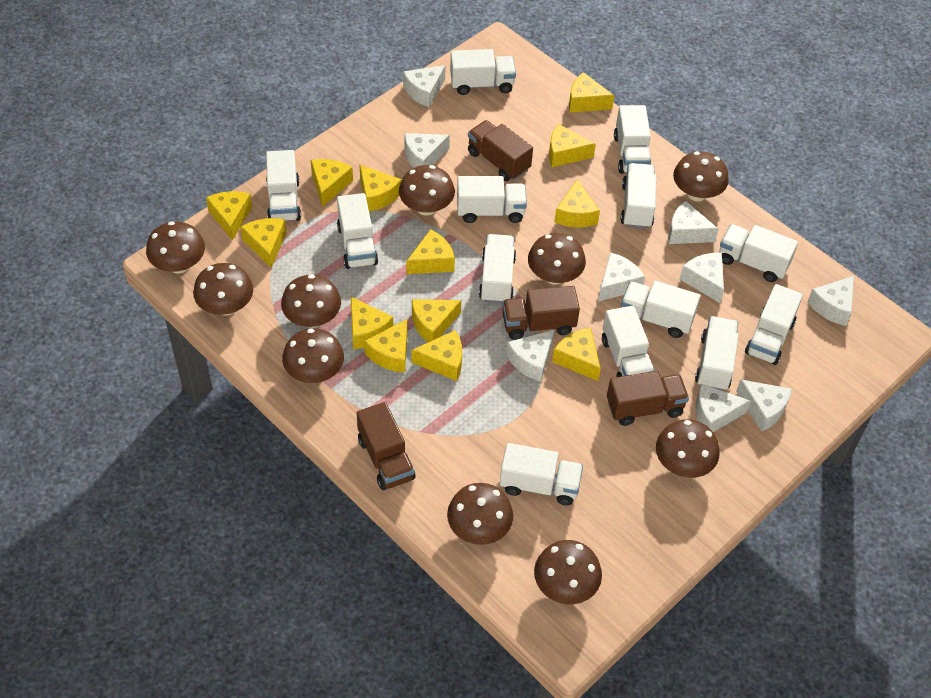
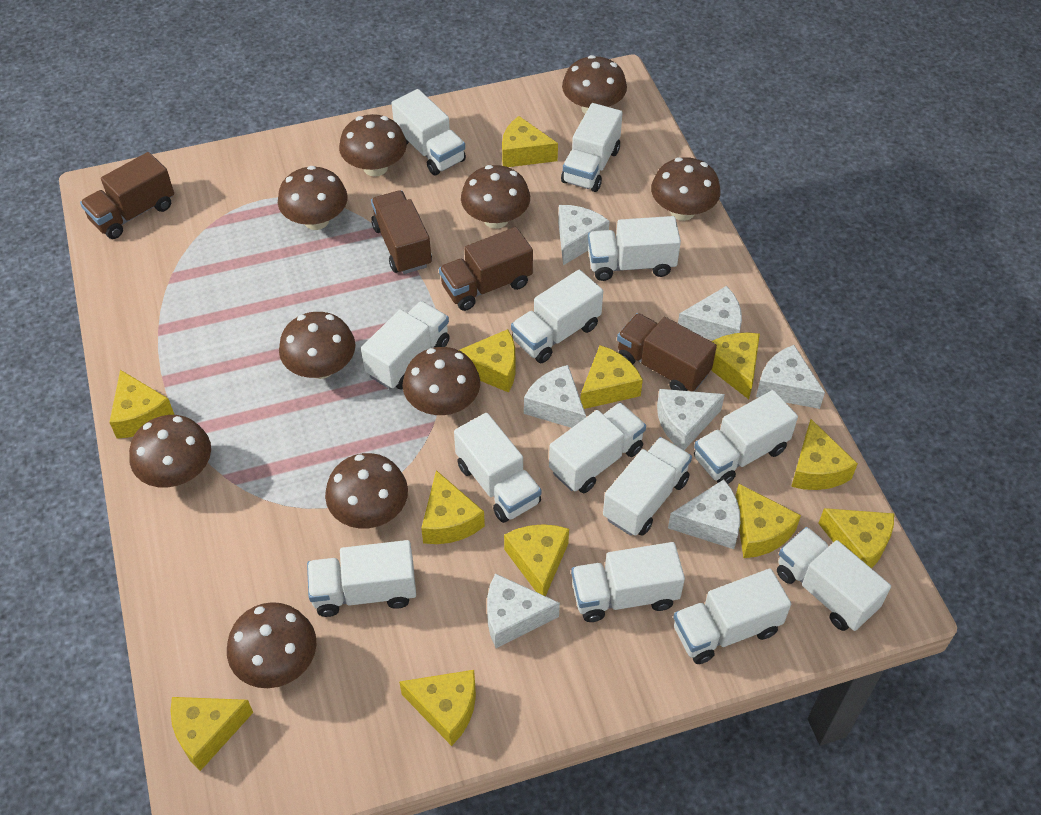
white cheese: 9 -> 7
yellow cheese: 13 -> 12

